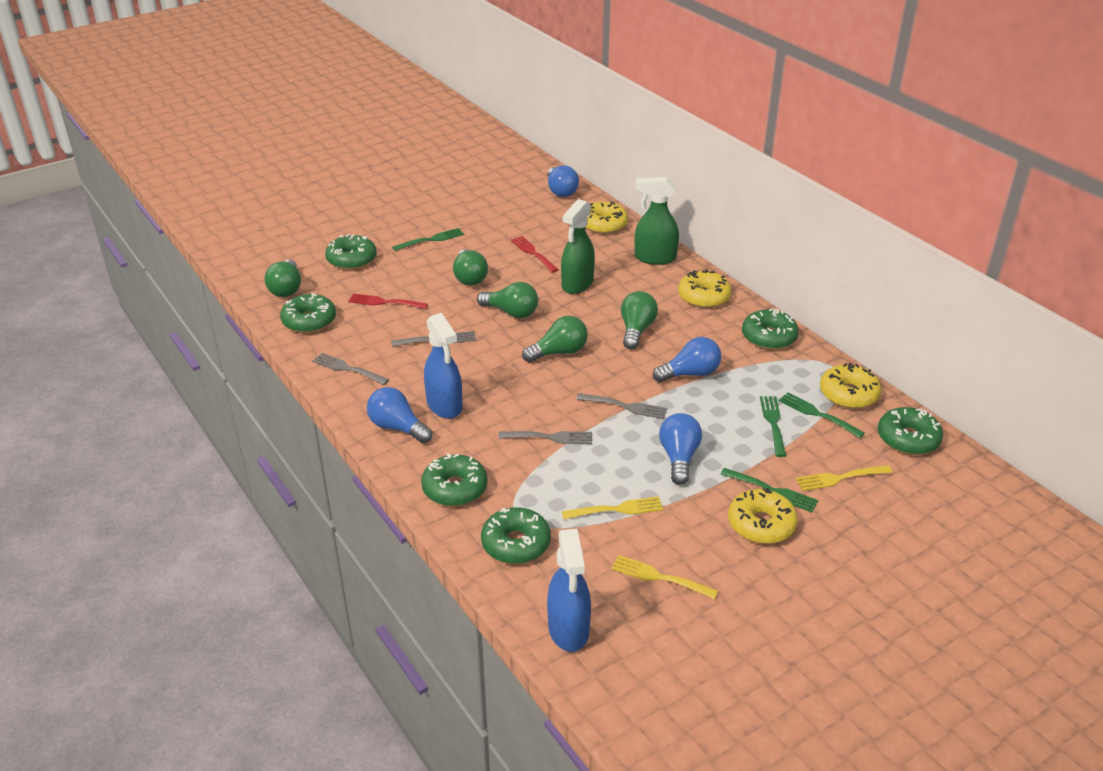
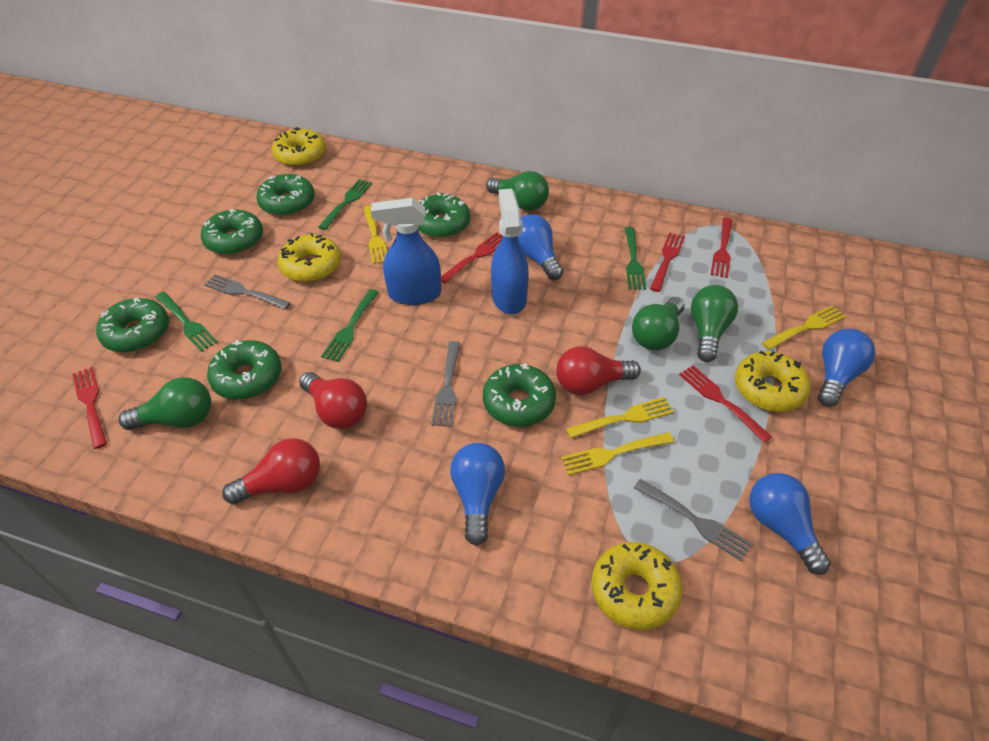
green light bulb: 5 -> 4
green spray bottle: 2 -> 0
grey fork: 4 -> 3
red fork: 2 -> 5
red light bulb: 0 -> 3
yellow fork: 3 -> 4

